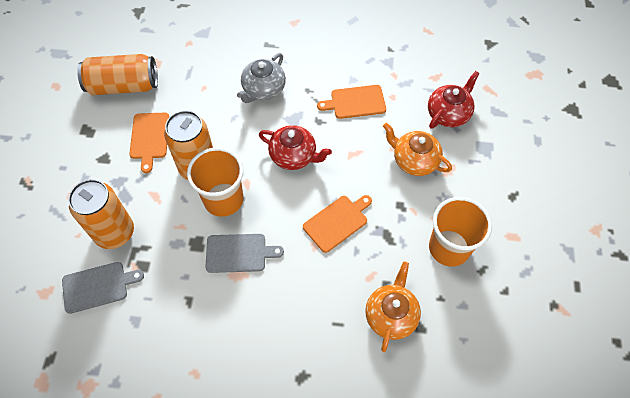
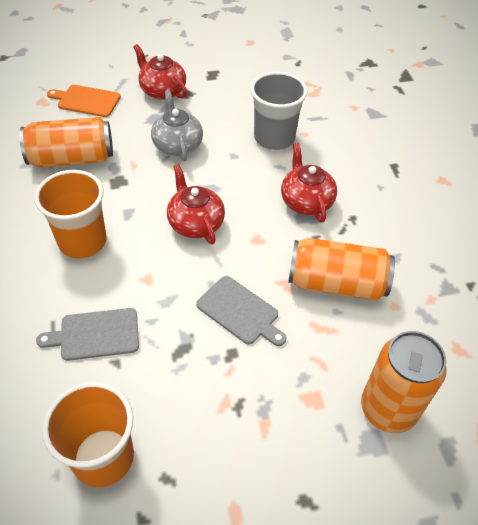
grey cup: 0 -> 1
orange cutting board: 3 -> 1
orange teapot: 2 -> 0
red teapot: 2 -> 3

